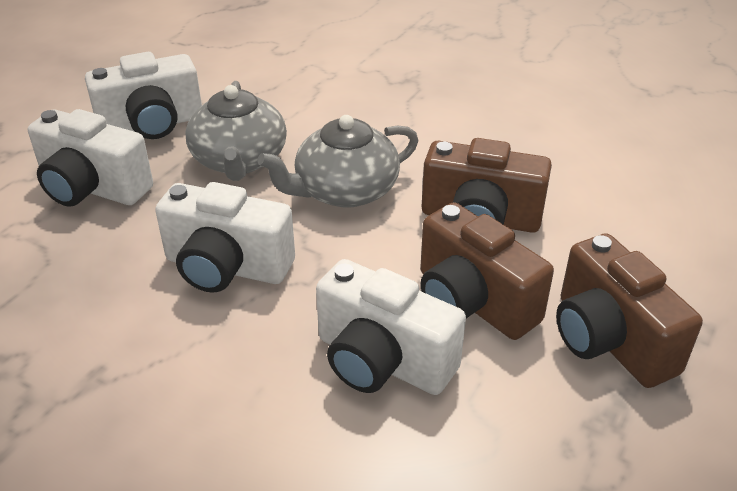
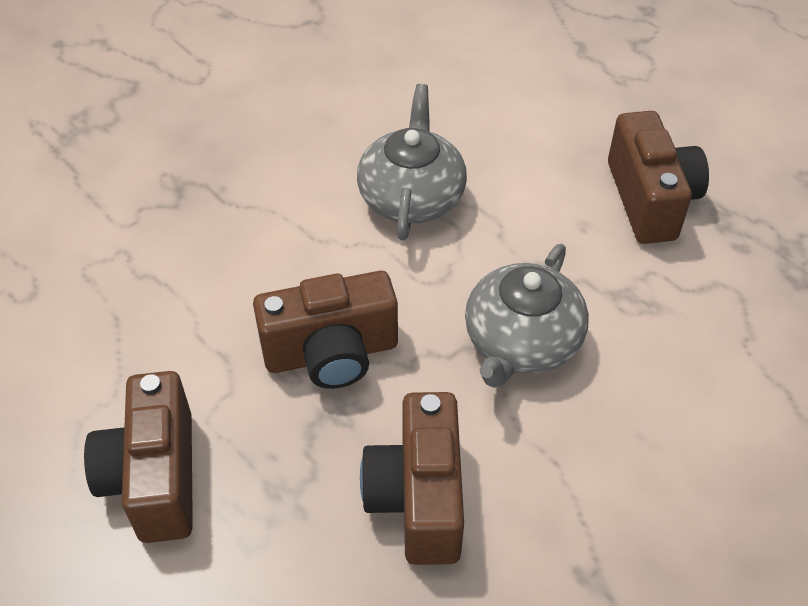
brown camera: 3 -> 4
white camera: 4 -> 0

